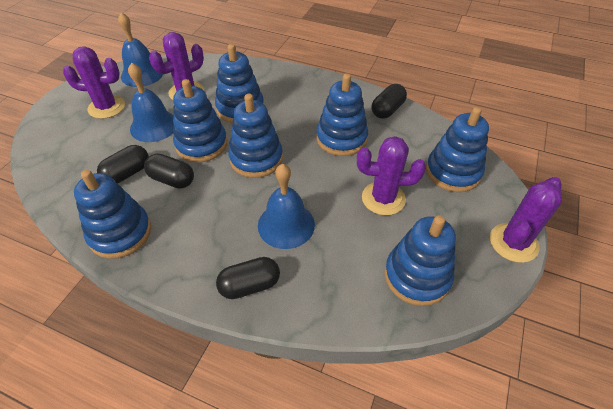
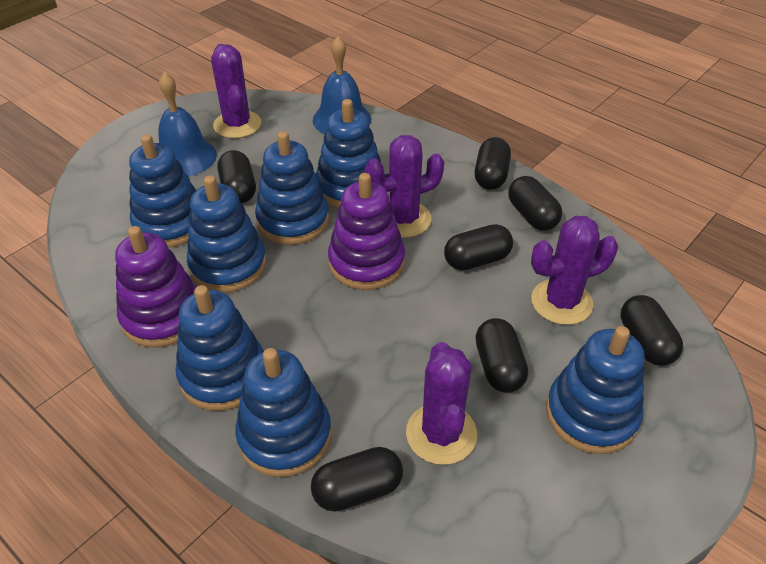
black capsule: 4 -> 7
blue bell: 3 -> 2
purple stacking toy: 0 -> 2

